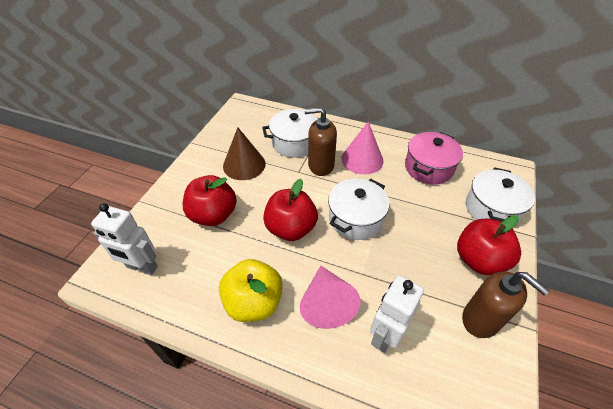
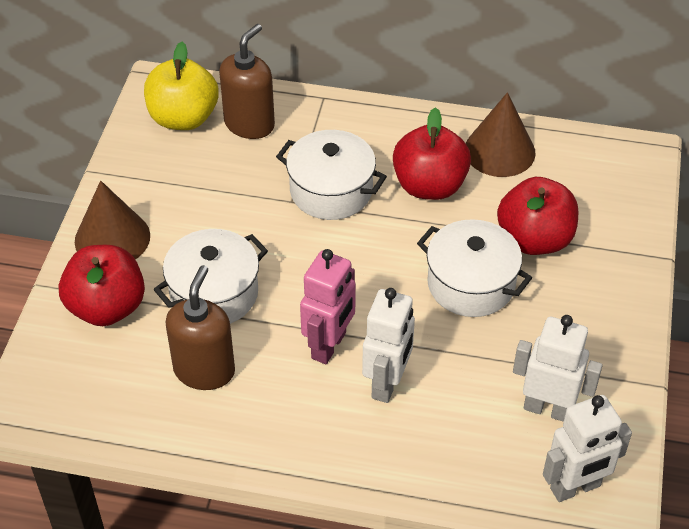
brown cone: 1 -> 2
pink cone: 2 -> 0
pink pot: 1 -> 0
pink robot: 0 -> 1
white robot: 2 -> 3

